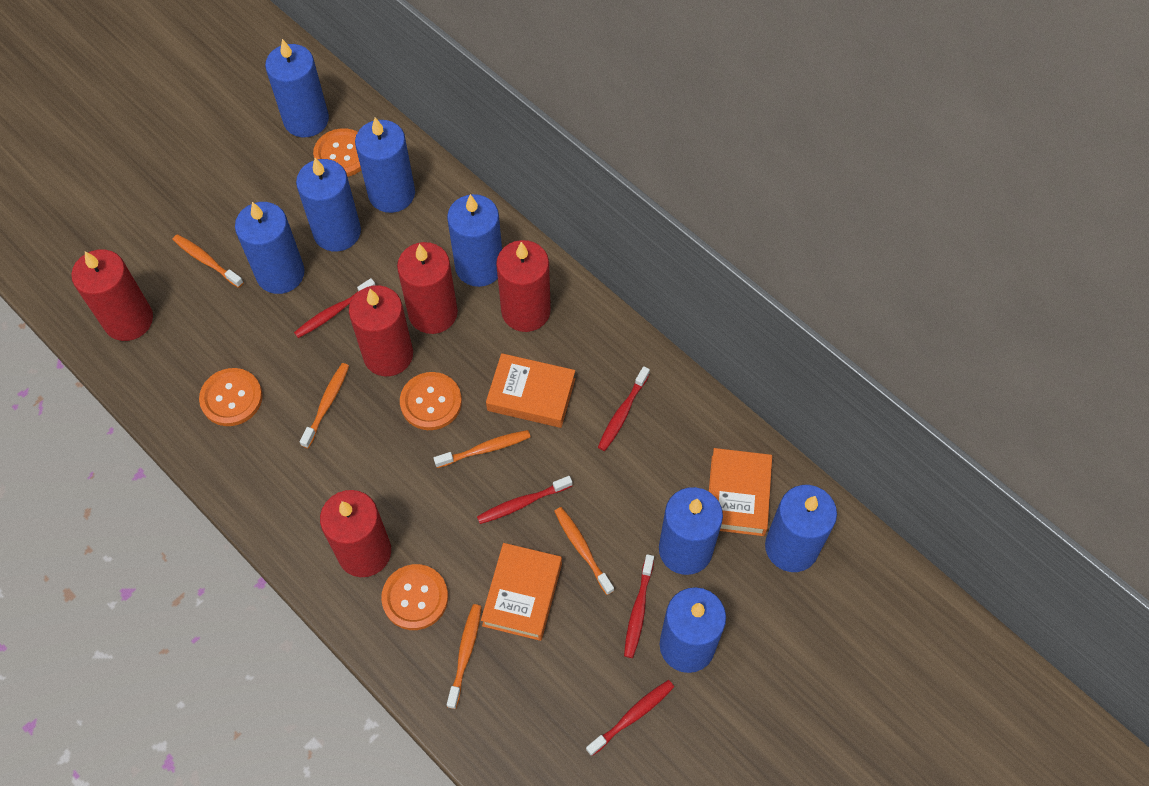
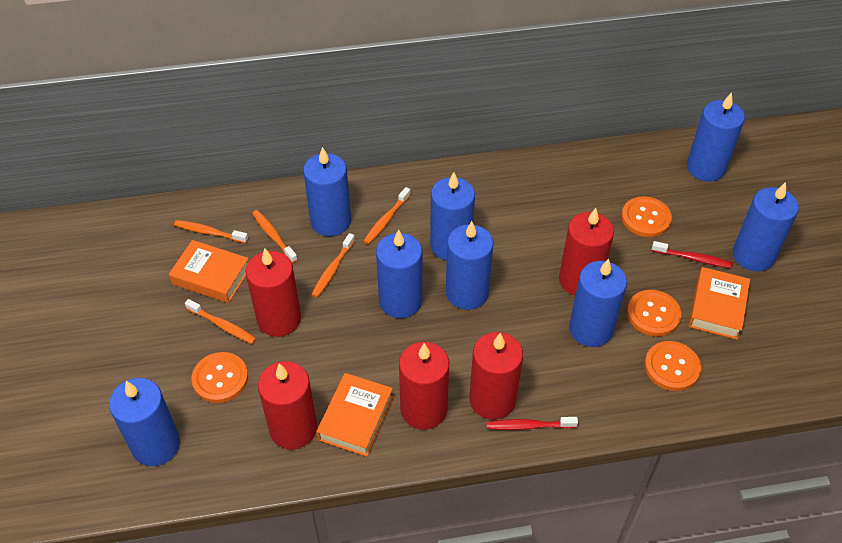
red toothbrush: 5 -> 2

